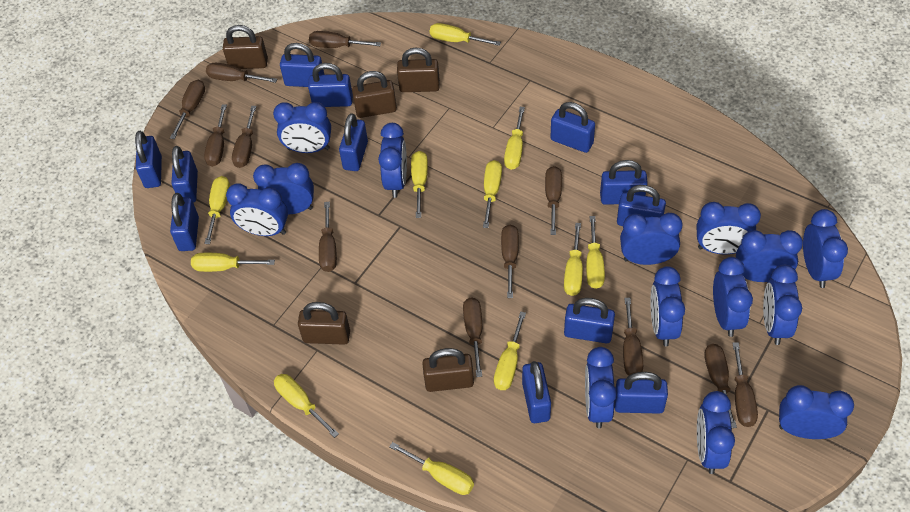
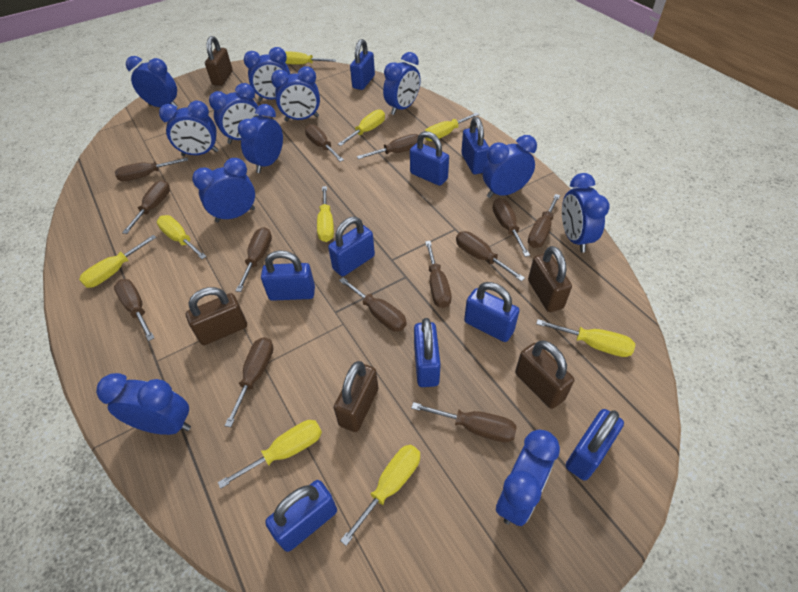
blue clock: 14 -> 12
blue padlock: 12 -> 9
brown screwdriver: 12 -> 13
yellow screwdriver: 11 -> 9

